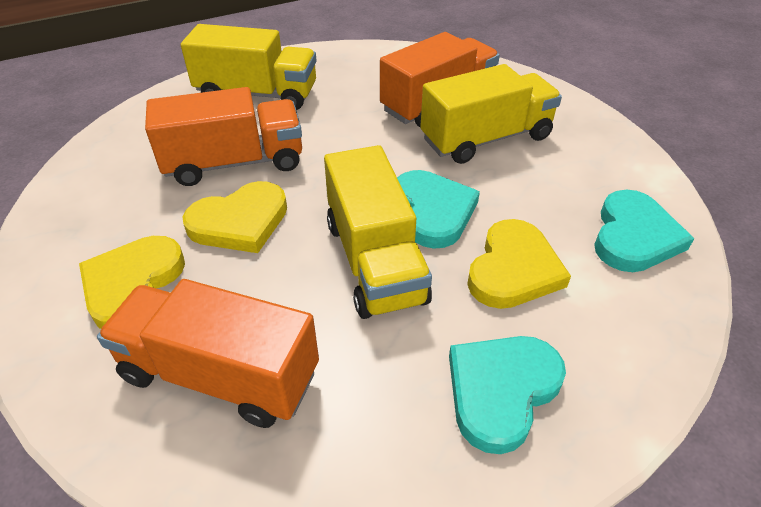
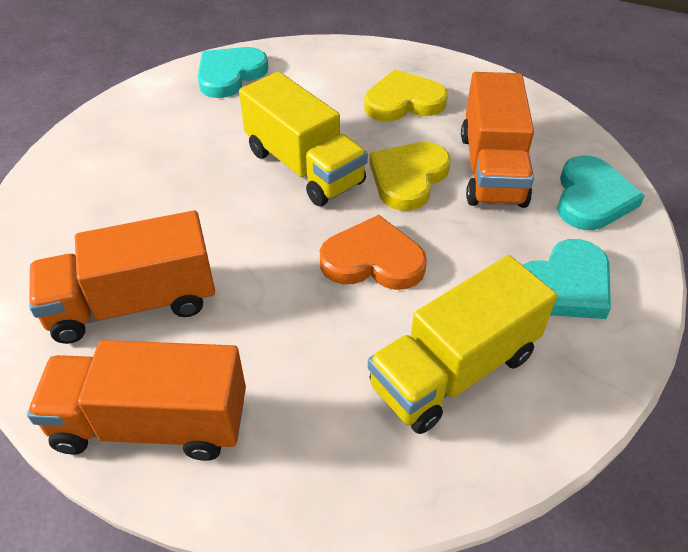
orange heart: 0 -> 1
yellow heart: 3 -> 2
yellow truck: 3 -> 2

